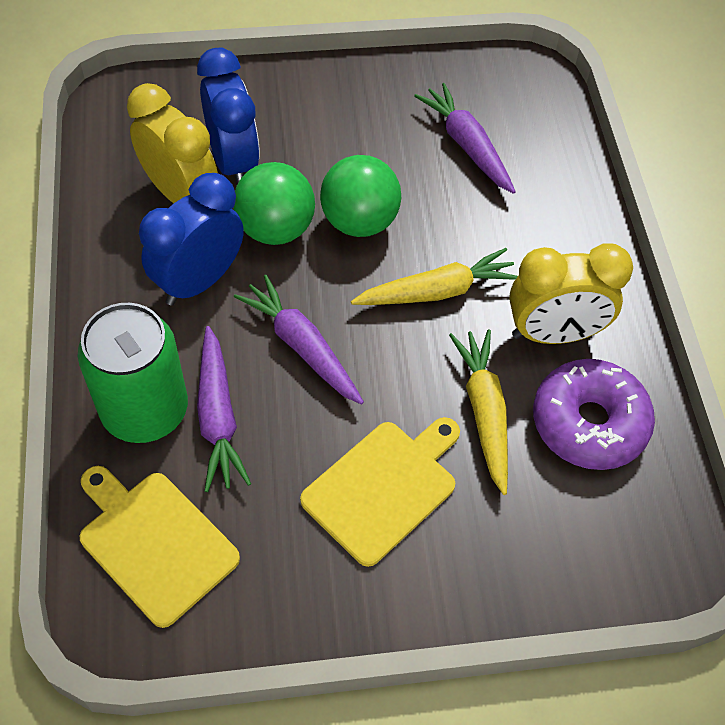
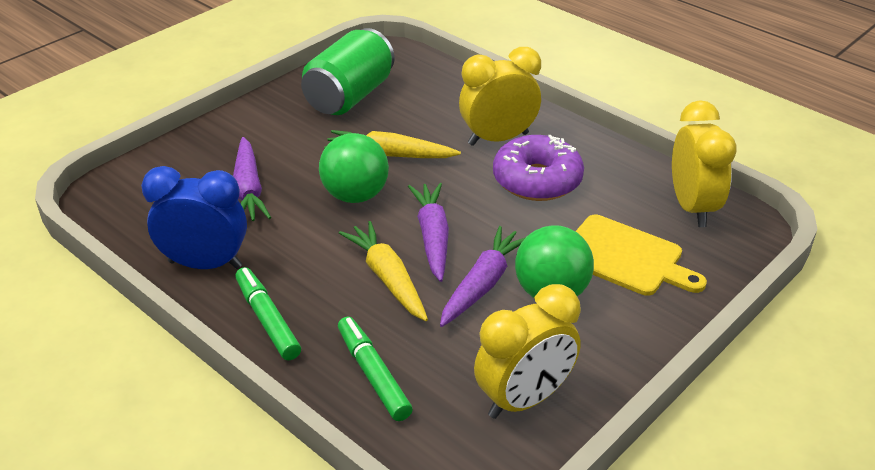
blue clock: 2 -> 1
green marker: 0 -> 2
yellow clock: 2 -> 3
yellow cutting board: 2 -> 1

